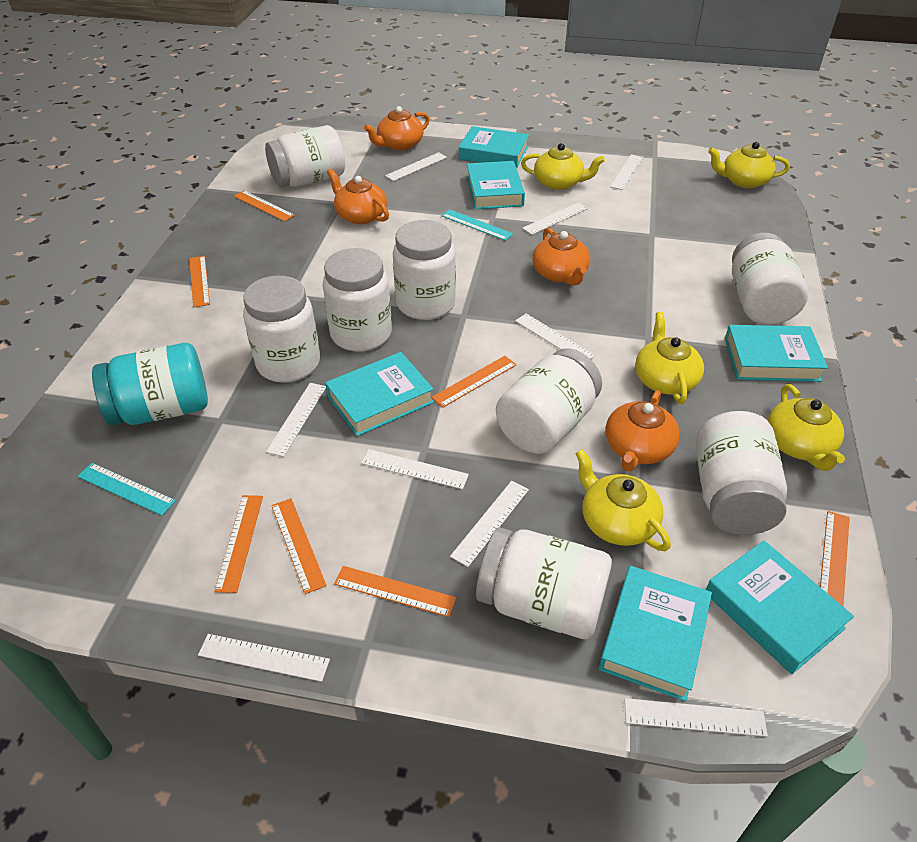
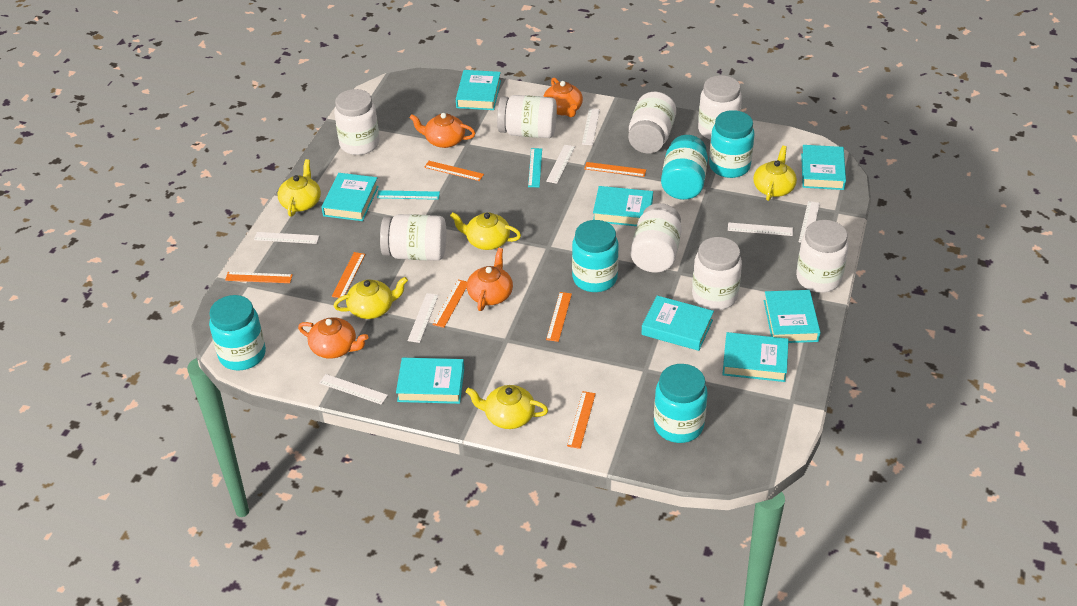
turquoise book: 6 -> 8
turquoise jar: 1 -> 5
white ruler: 9 -> 7

